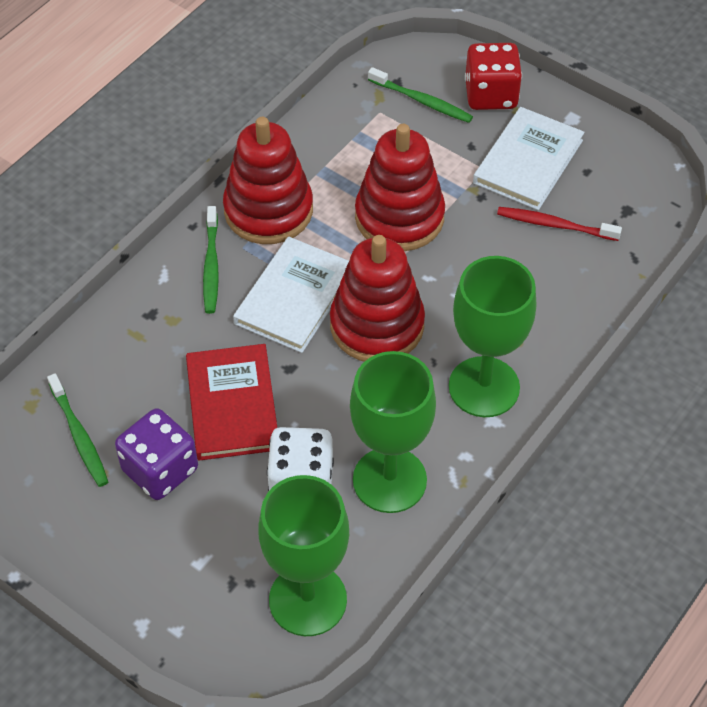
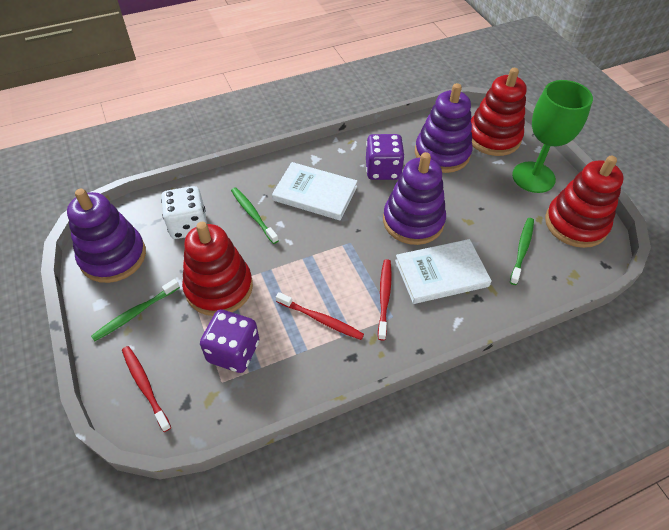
green goblet: 3 -> 1
purple dice: 1 -> 2
purple stacking toy: 0 -> 3
red book: 1 -> 0
red dice: 1 -> 0
red toothbrush: 1 -> 3

